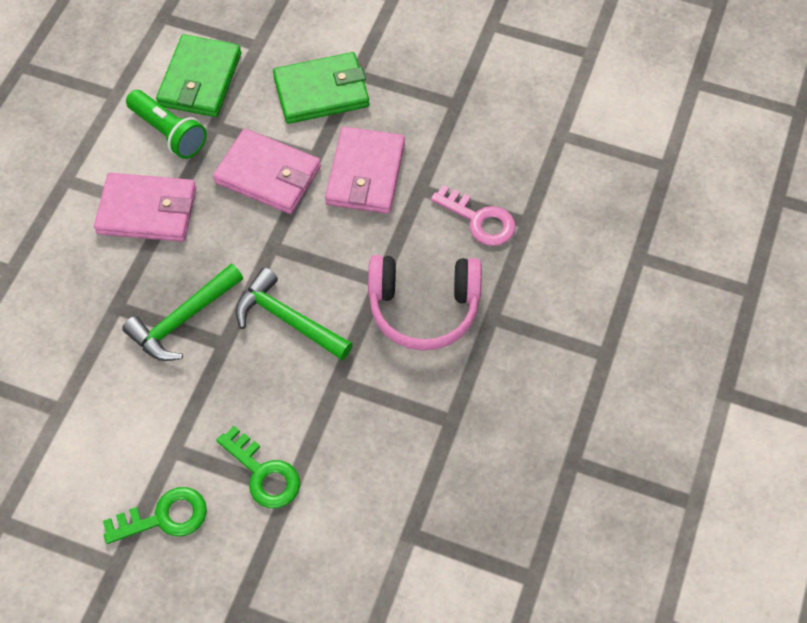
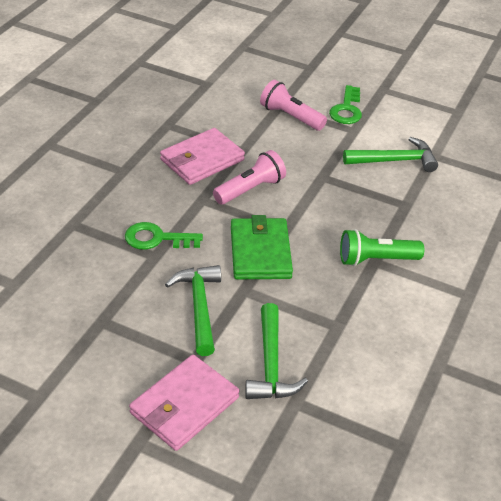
green hammer: 2 -> 3
green wallet: 2 -> 1
pink flashlight: 0 -> 2
pink headphones: 1 -> 0
pink key: 1 -> 0
pink wallet: 3 -> 2

